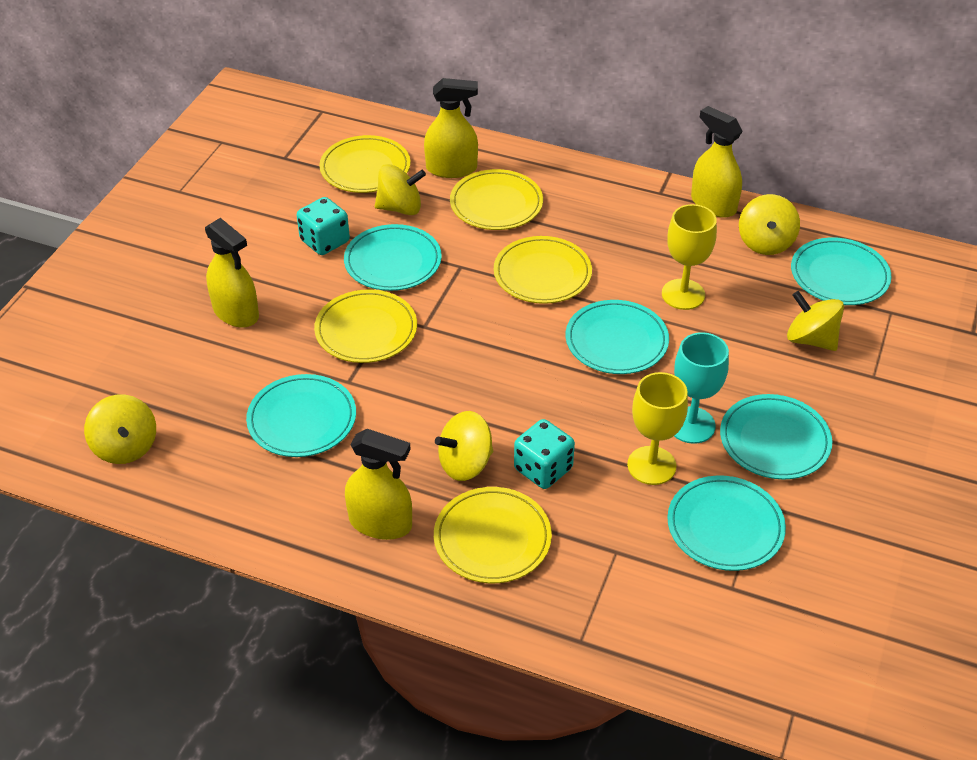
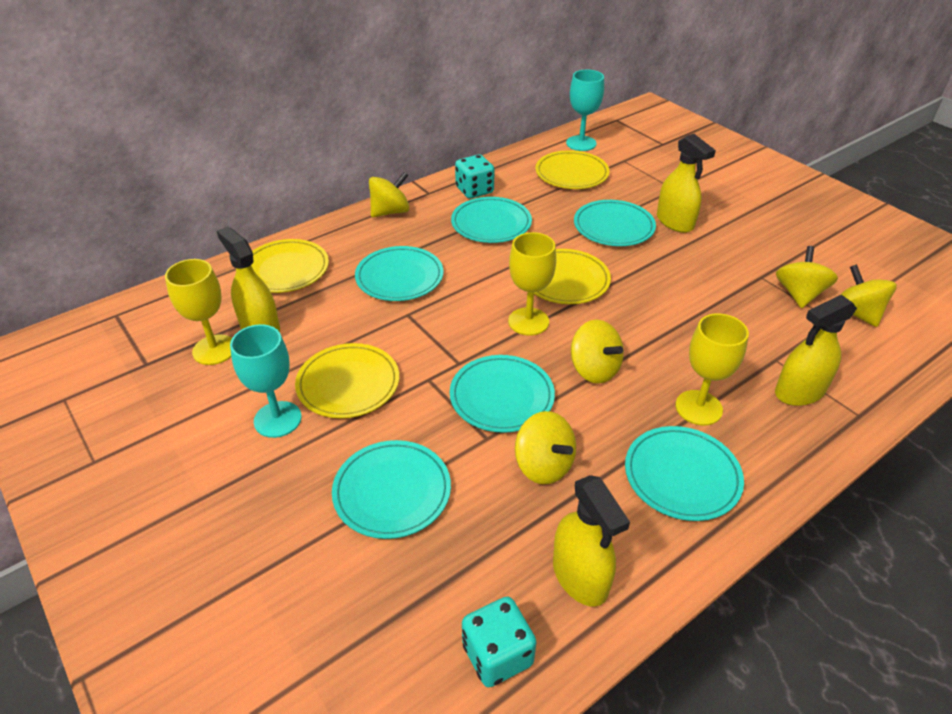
turquoise goblet: 1 -> 2
yellow goblet: 2 -> 3
yellow plate: 5 -> 4

